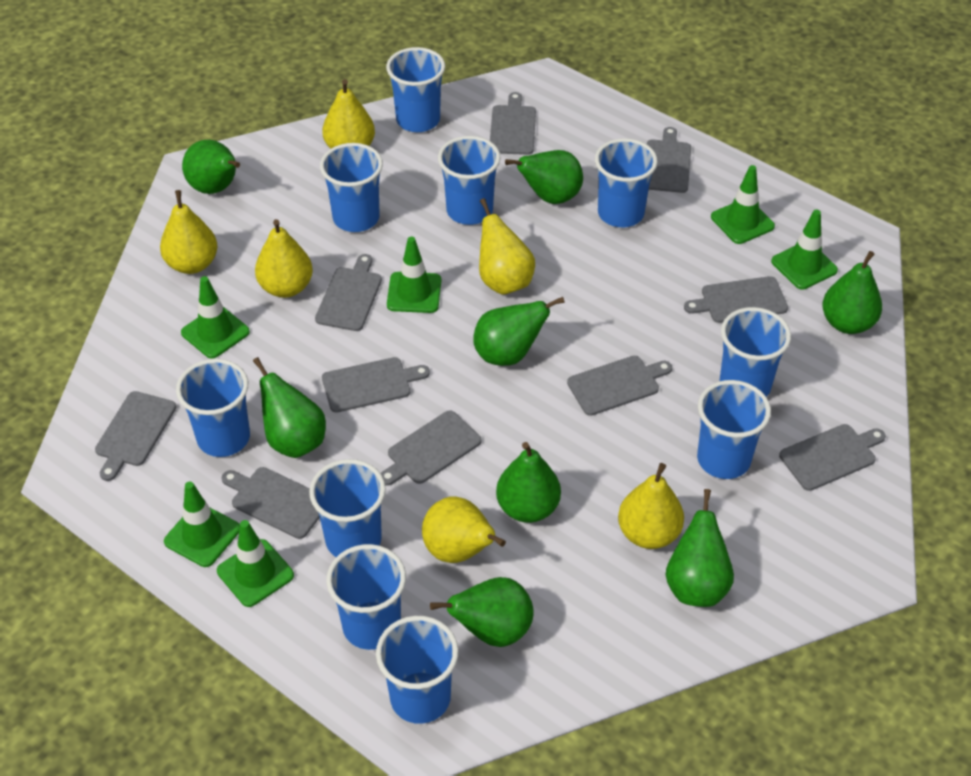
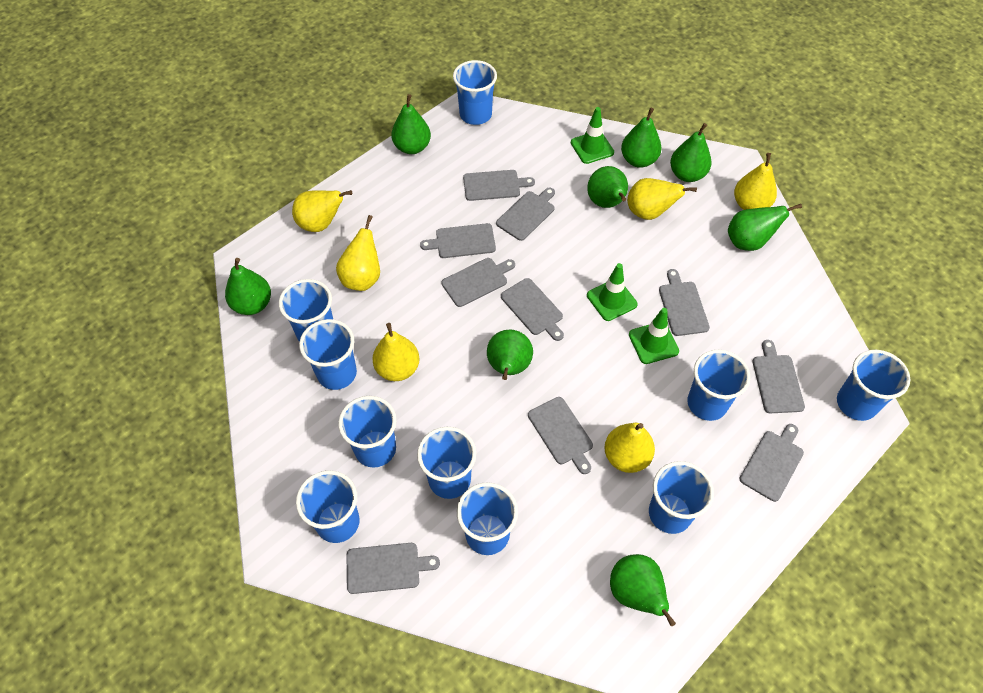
green traffic cone: 6 -> 3

